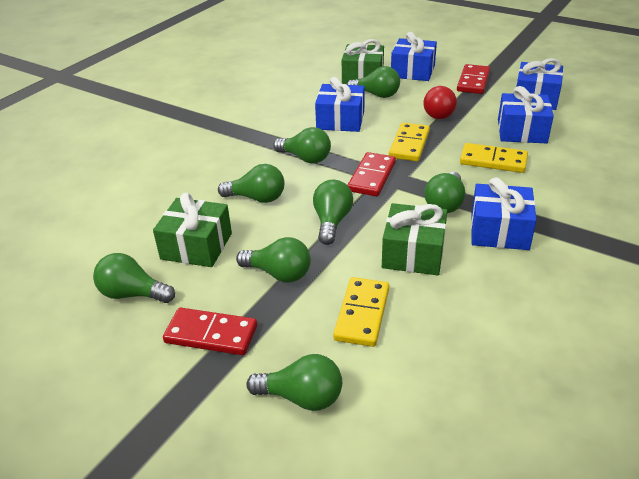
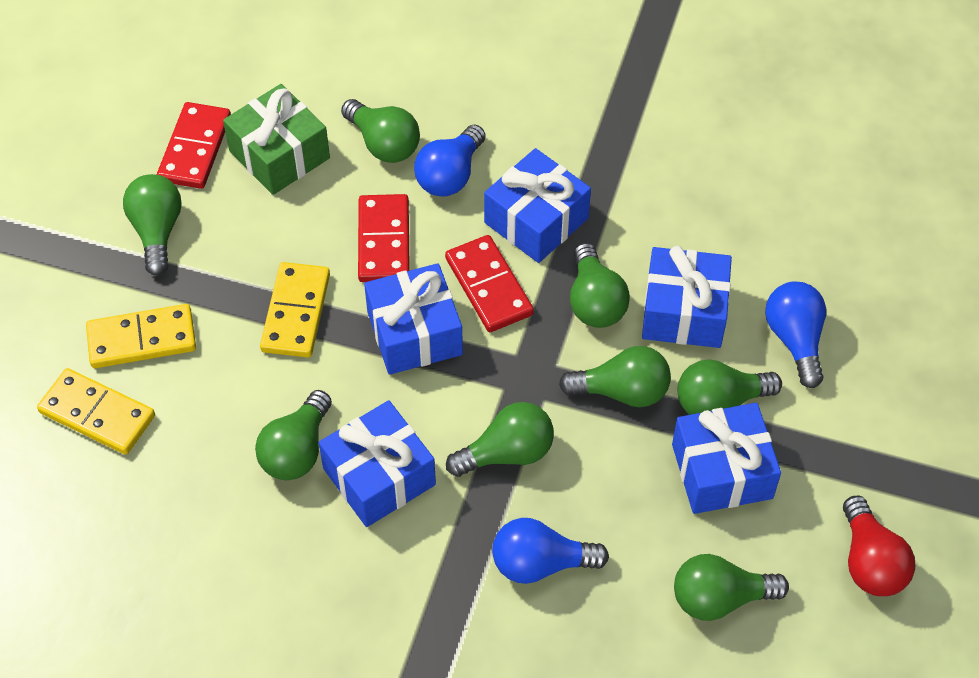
blue light bulb: 0 -> 3
green gift: 3 -> 1

